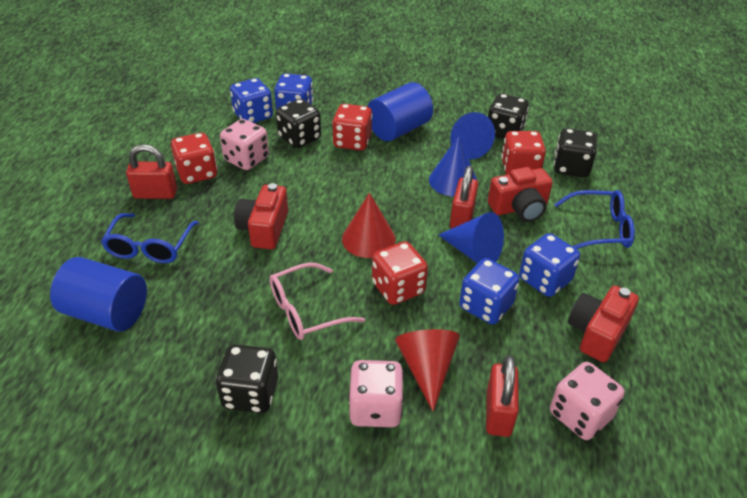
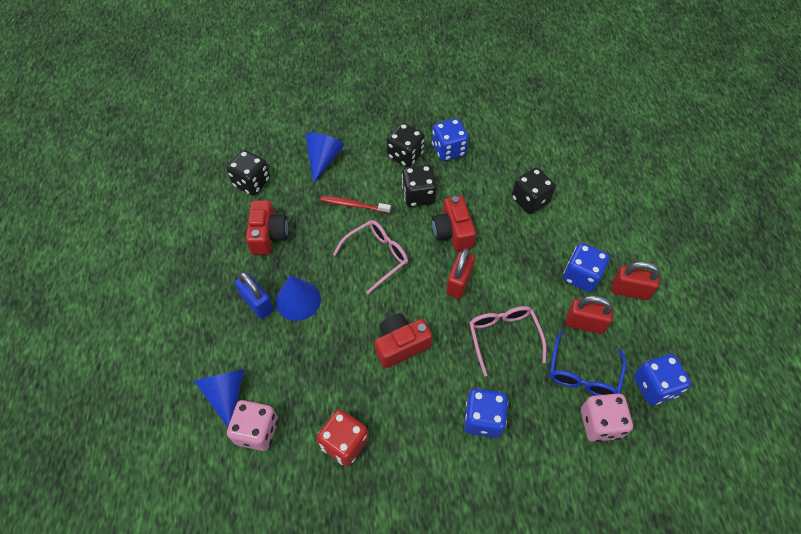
blue cylinder: 2 -> 0
blue glasses: 2 -> 1
blue padlock: 0 -> 1
pink dice: 3 -> 2
pink glasses: 1 -> 2
red cone: 2 -> 0
red dice: 4 -> 1
red toothbrush: 0 -> 1

